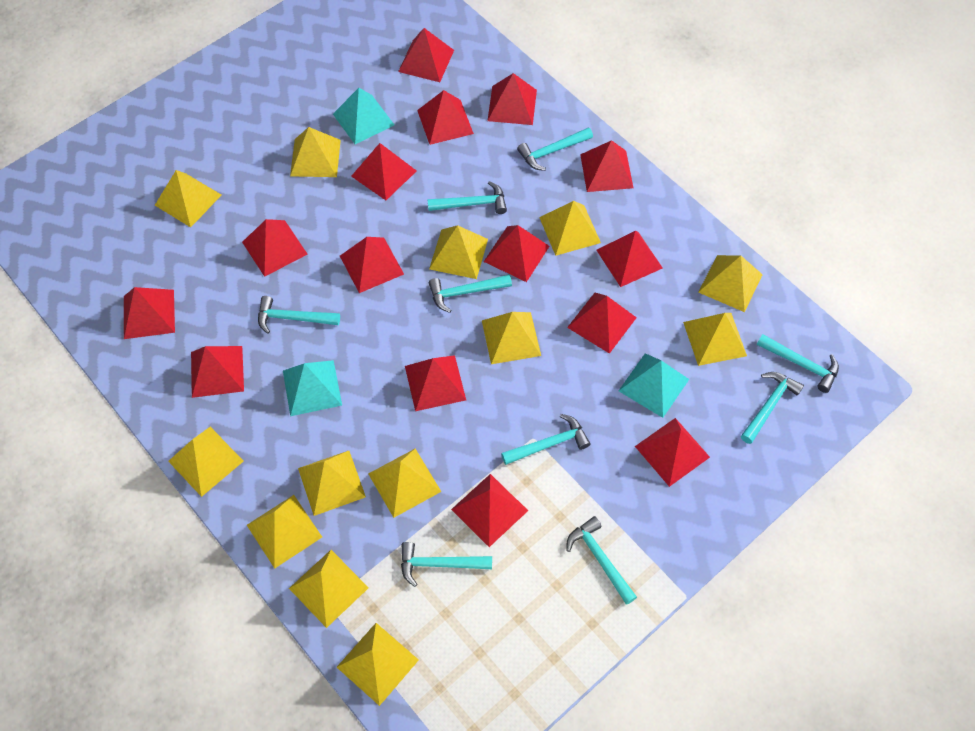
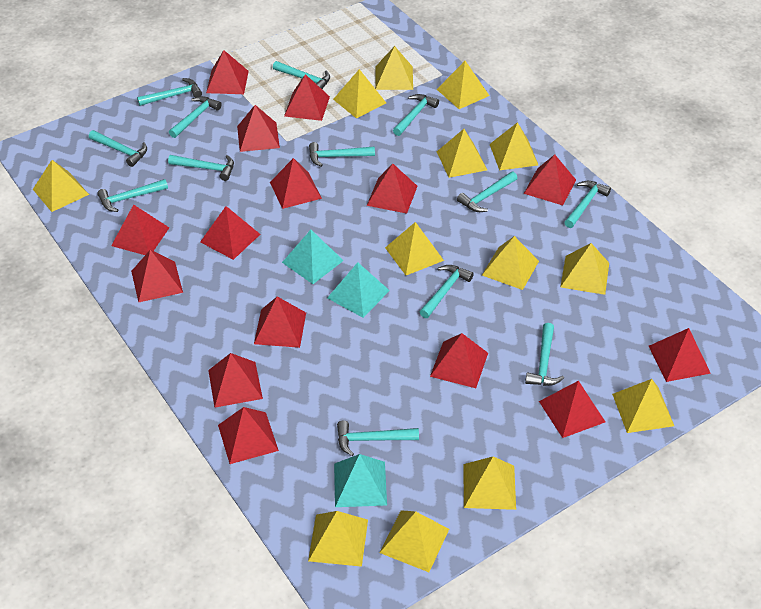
turquoise hammer: 9 -> 13

